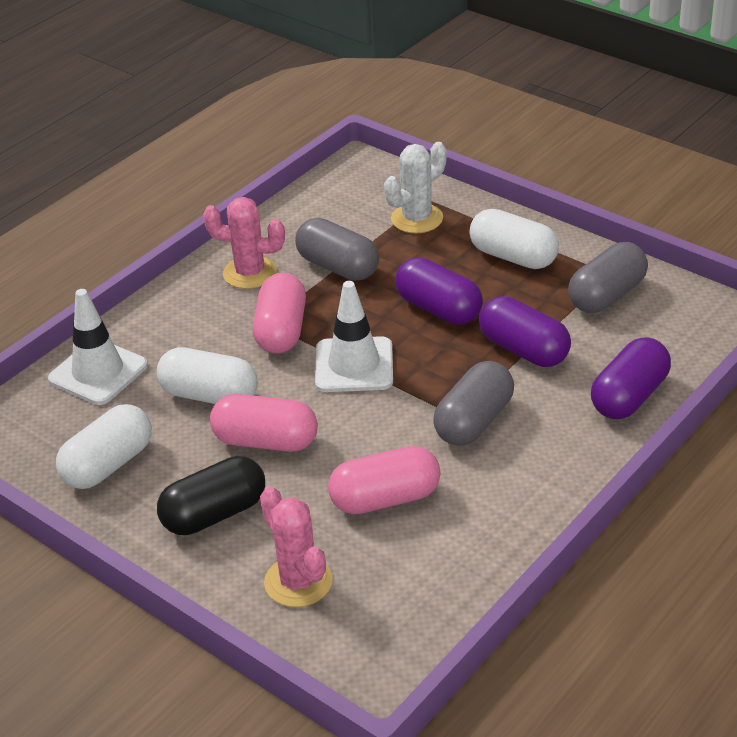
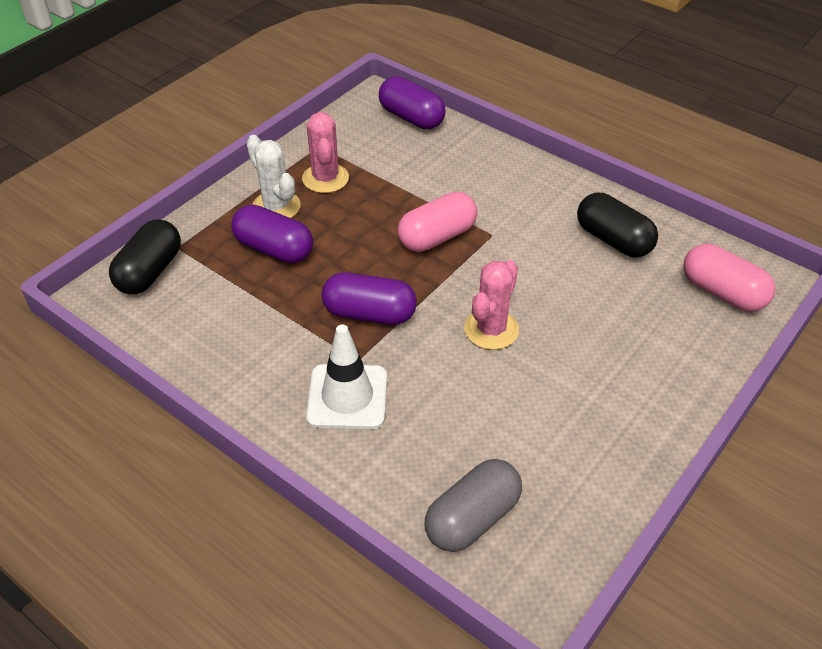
black capsule: 1 -> 2
grey capsule: 3 -> 1
pink capsule: 3 -> 2
white capsule: 3 -> 0
white traffic cone: 2 -> 1

